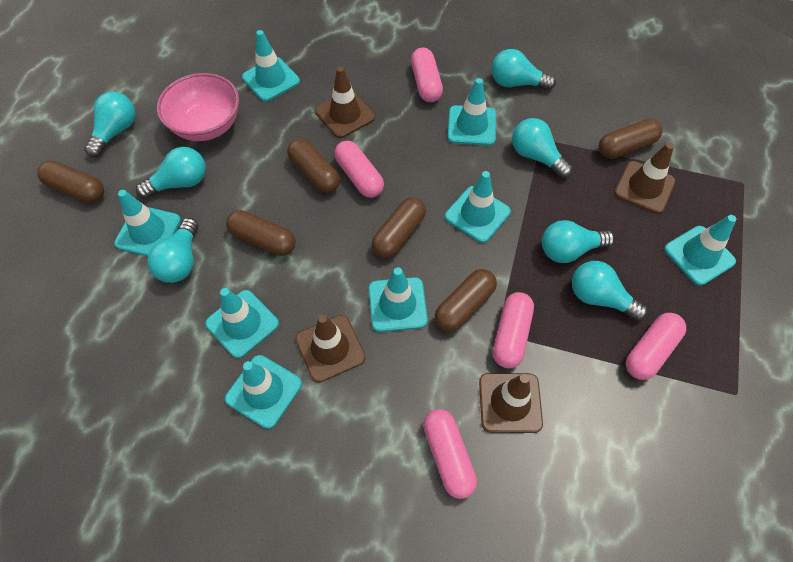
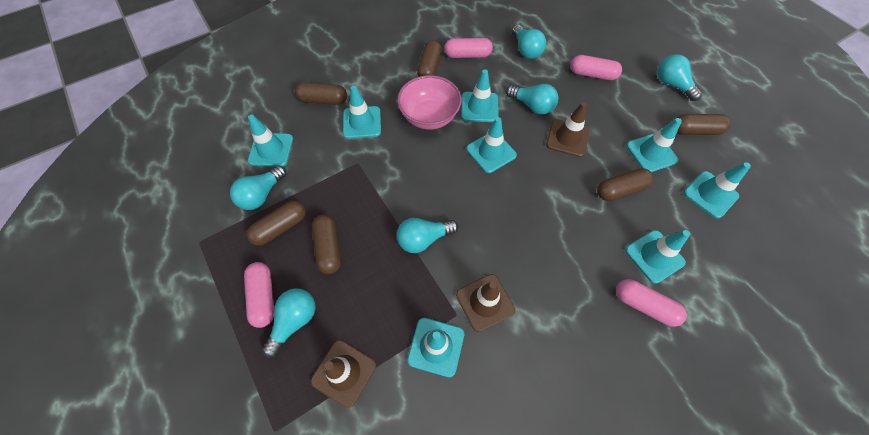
brown traffic cone: 4 -> 3
pink capsule: 5 -> 4
turquoise light bulb: 7 -> 6

